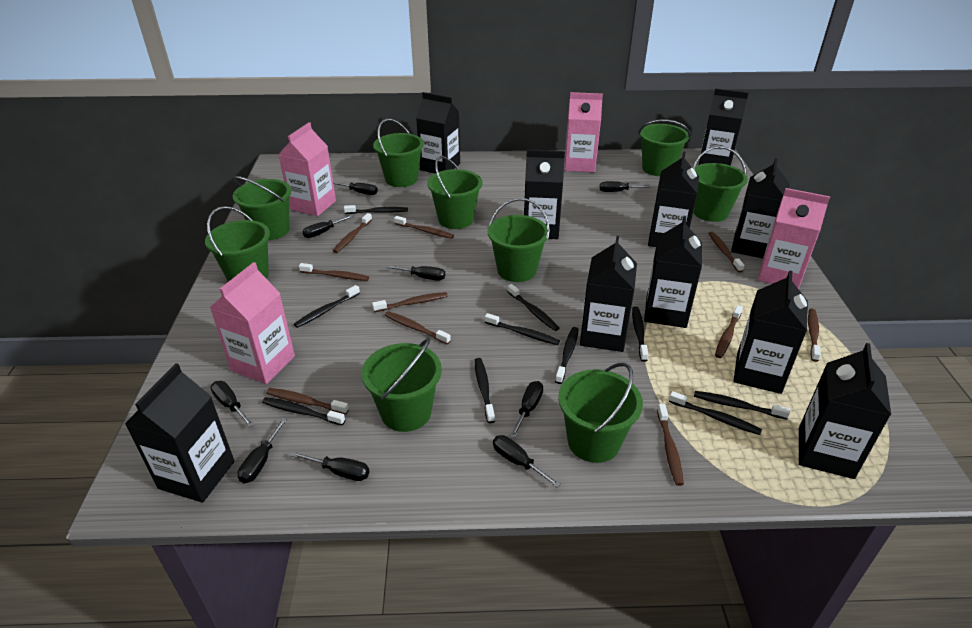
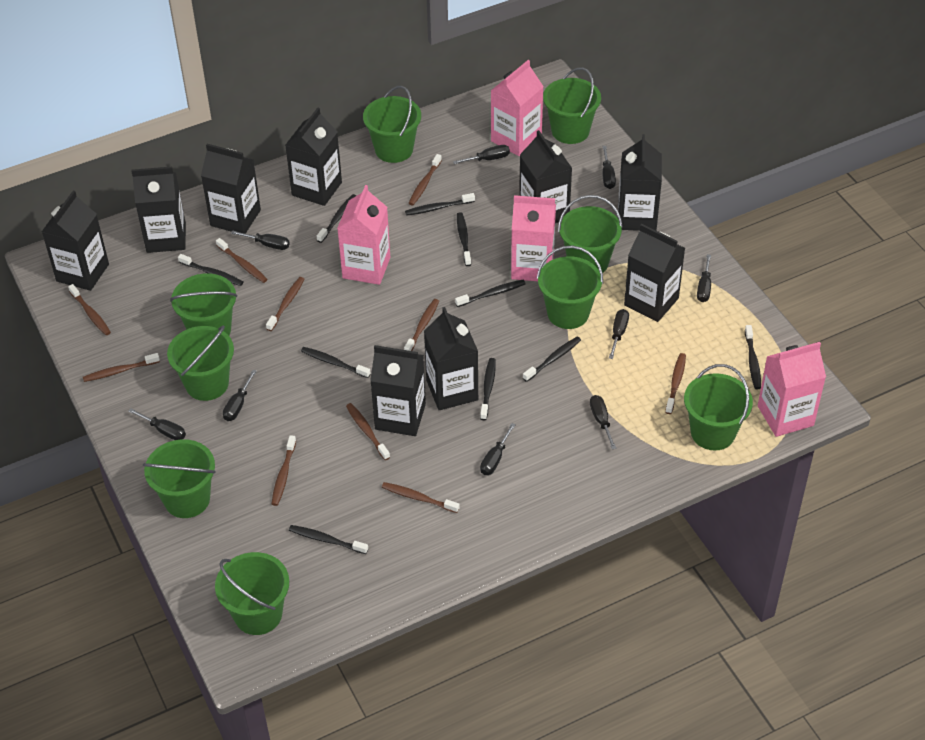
black carton: 10 -> 9

